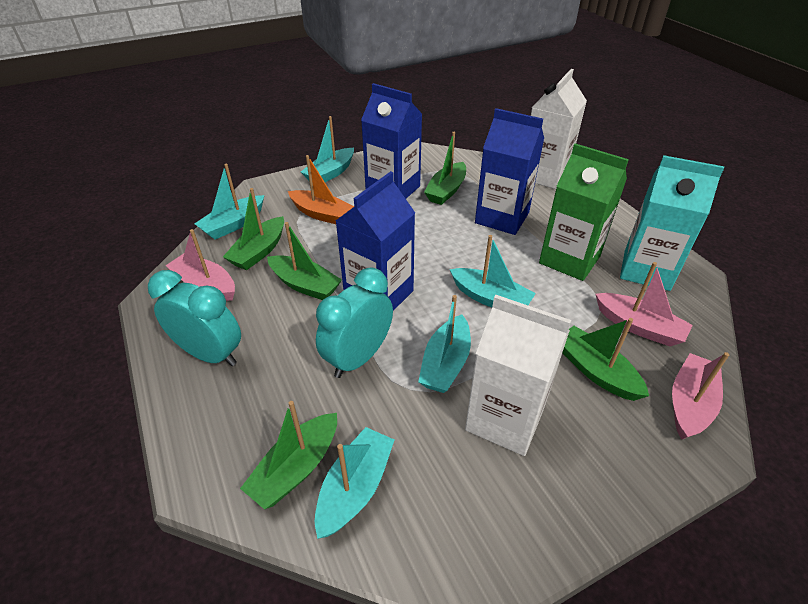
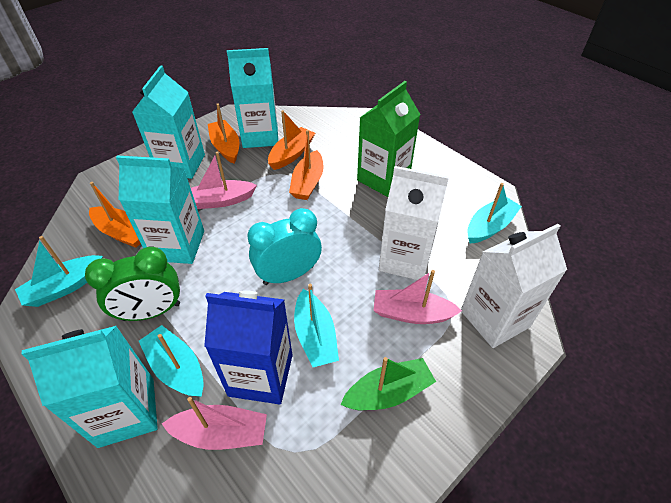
blue carton: 3 -> 1
green boat: 5 -> 1
green clock: 0 -> 1
orange boat: 1 -> 4
turquoise boat: 5 -> 4
turquoise carton: 1 -> 4
turquoise clock: 2 -> 1

